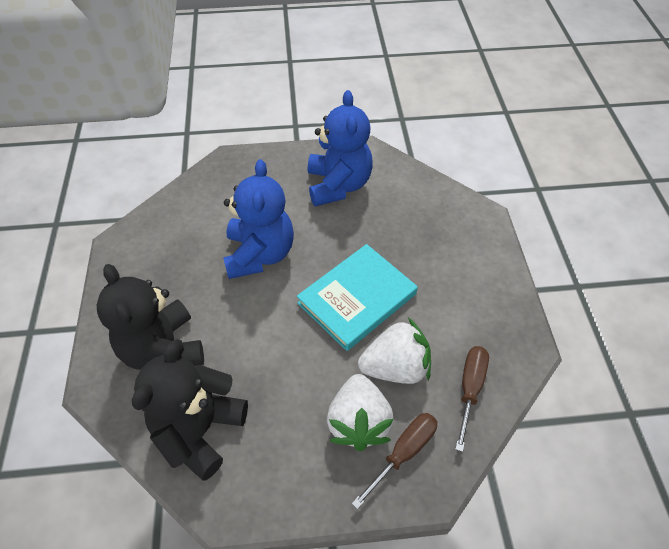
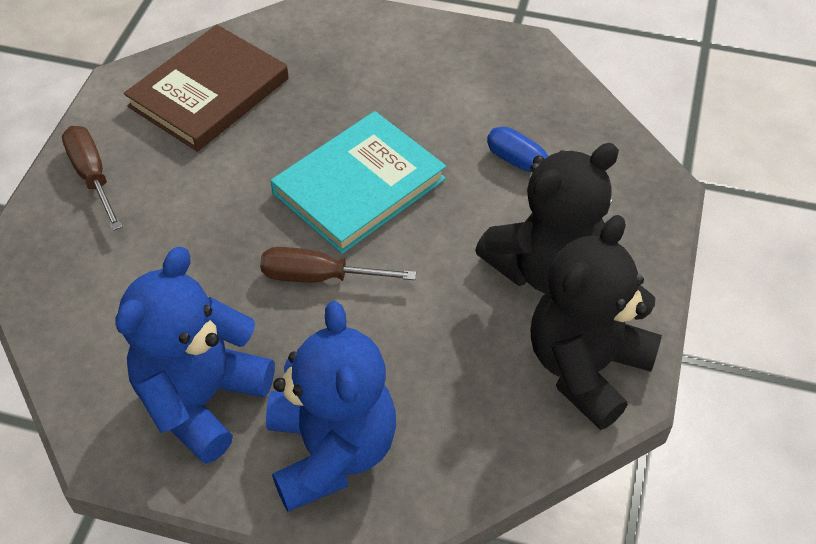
blue screwdriver: 0 -> 1
brown book: 0 -> 1
white strawberry: 2 -> 0

